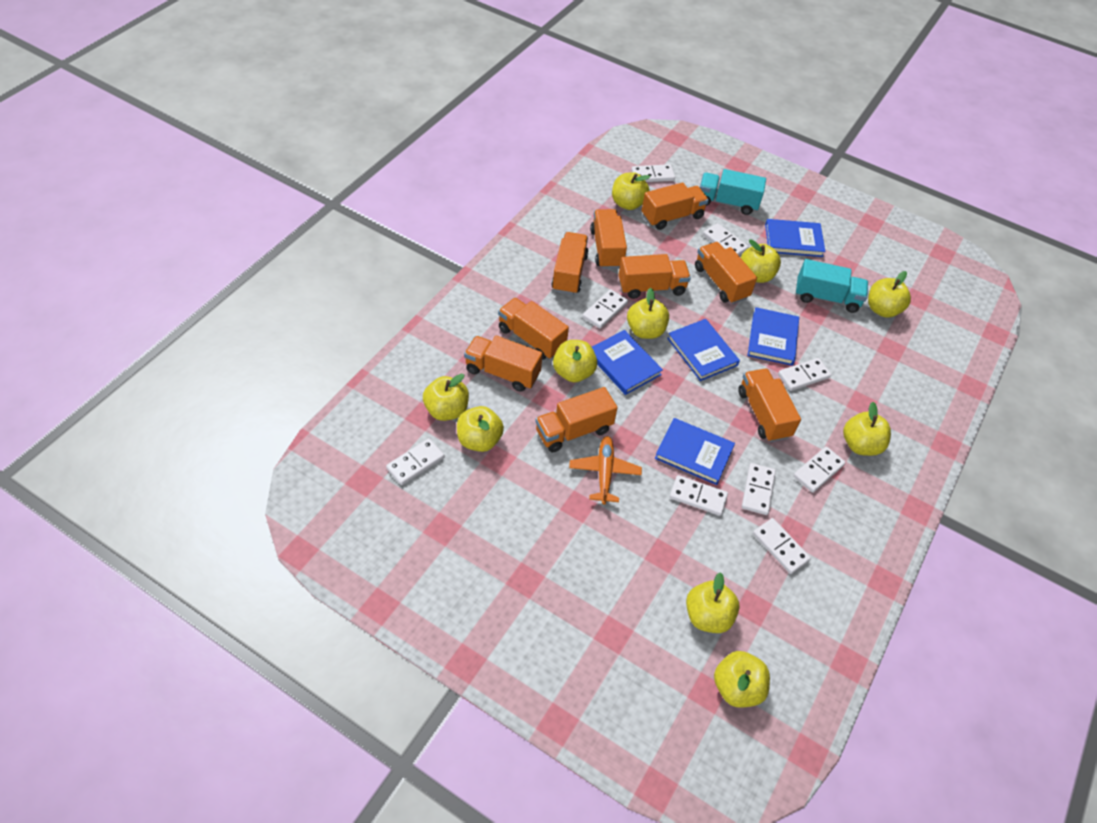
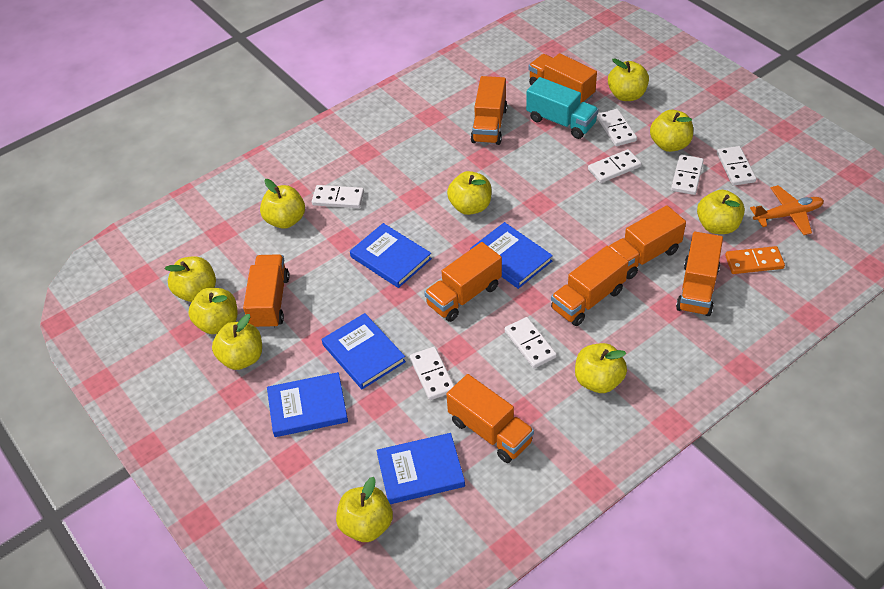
orange domino: 0 -> 1
orange truck: 9 -> 8
turquoise truck: 2 -> 1
white domino: 9 -> 7

